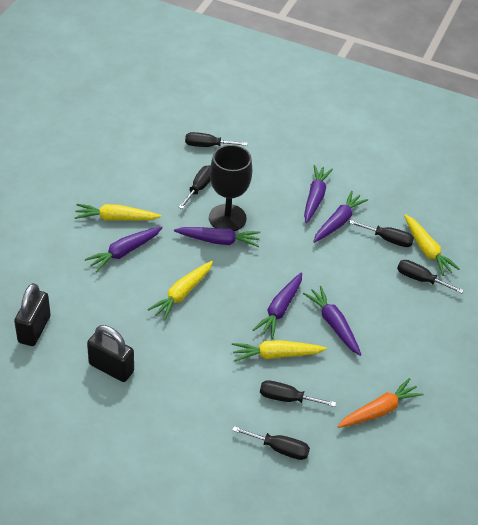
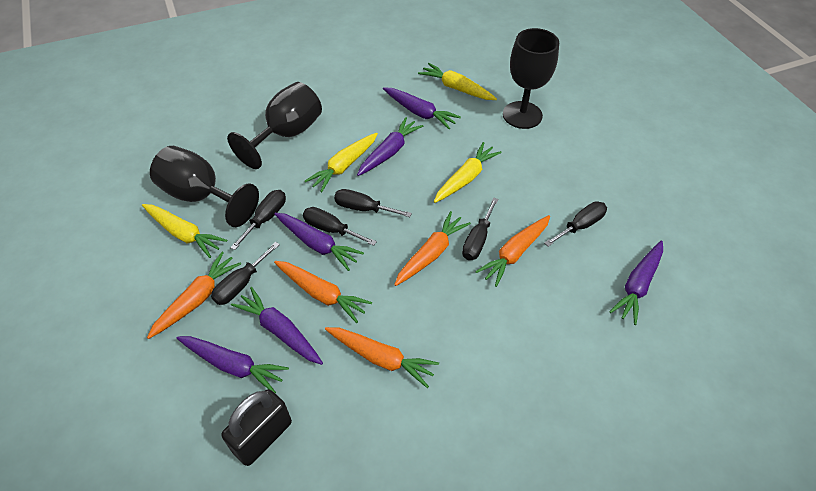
black goblet: 1 -> 3
black padlock: 2 -> 1
orange carrot: 1 -> 5

